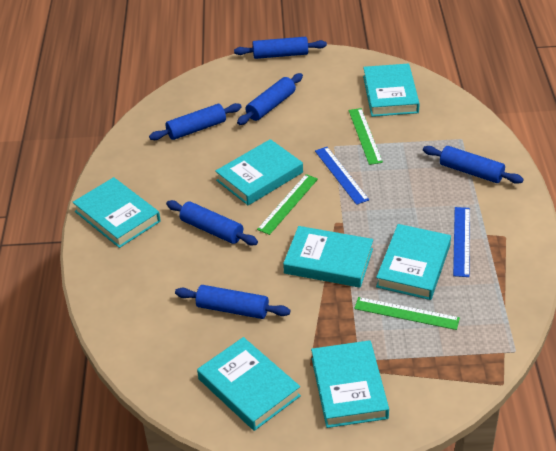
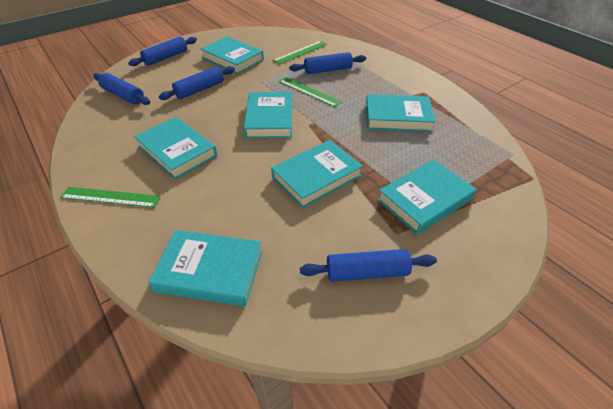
blue rolling pin: 6 -> 5
blue ruler: 2 -> 0

